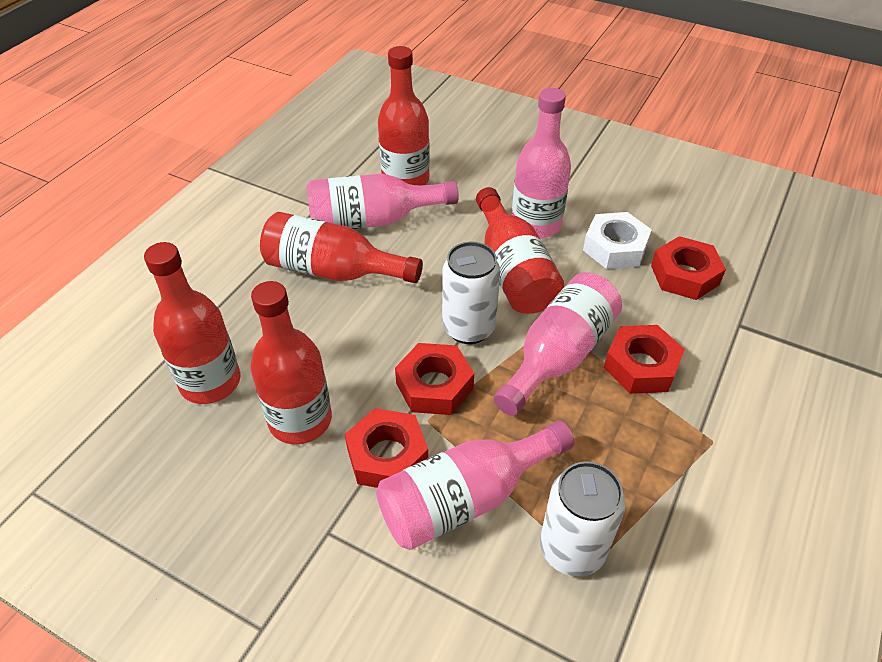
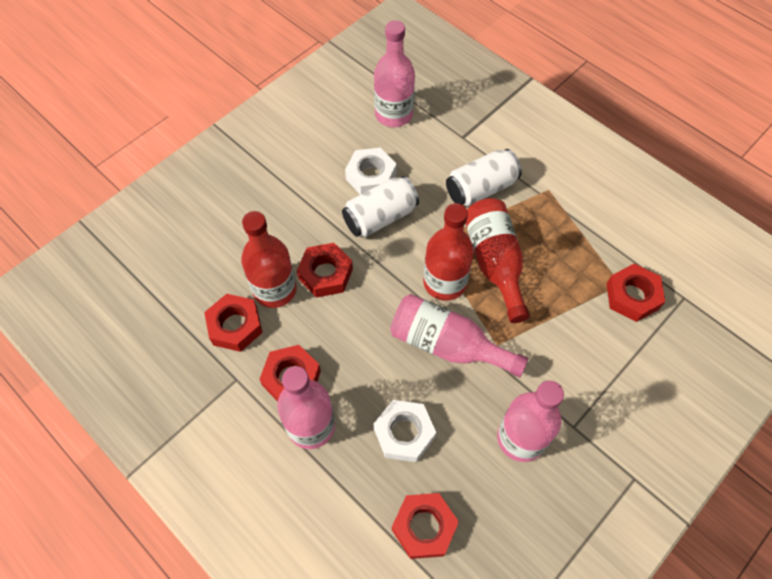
red bottle: 5 -> 3
red nut: 4 -> 5
white nut: 1 -> 2

